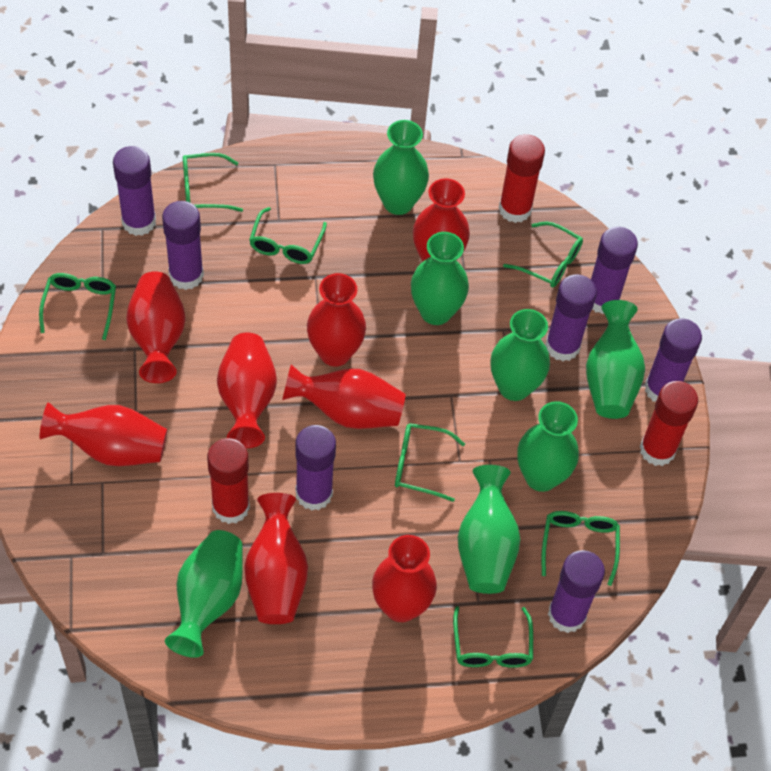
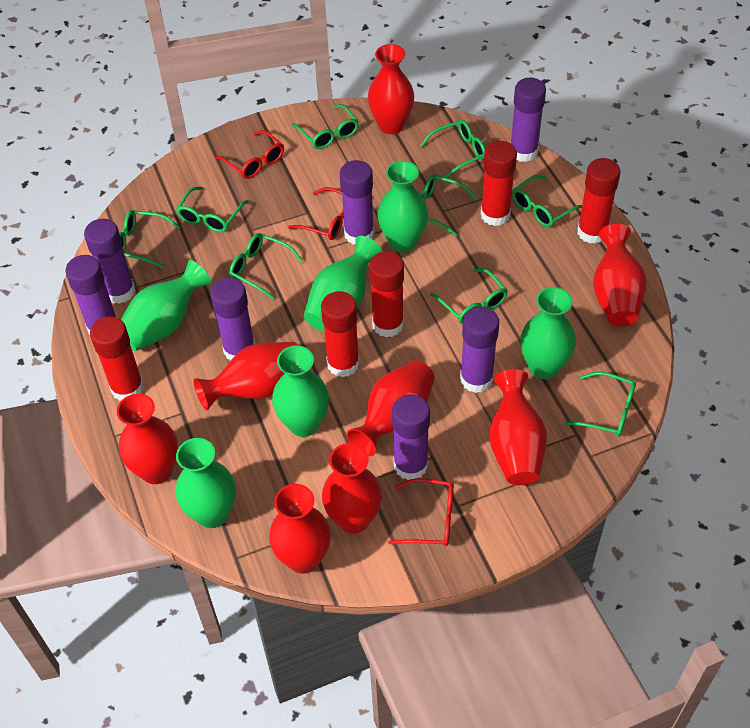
green glasses: 7 -> 9
green vase: 7 -> 6
red glasses: 0 -> 3
red glue stick: 3 -> 5

